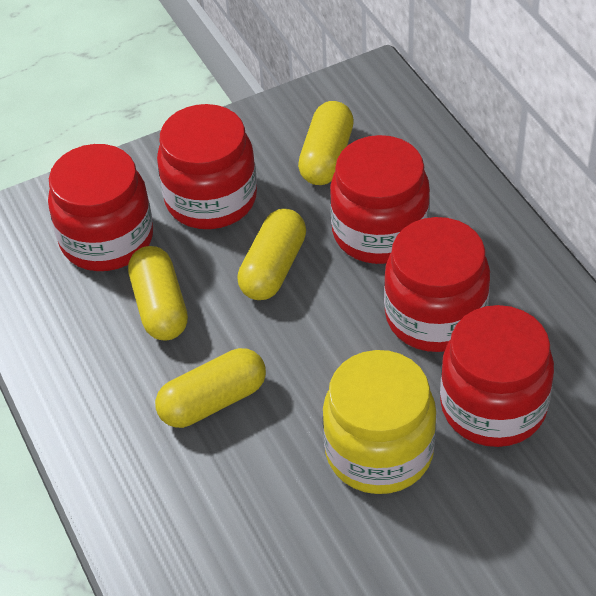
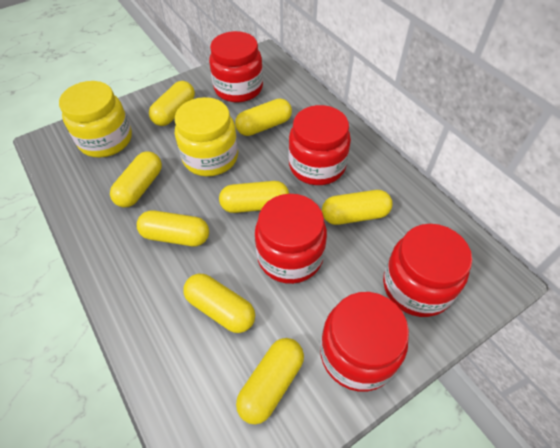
yellow capsule: 4 -> 8
yellow jar: 1 -> 2

